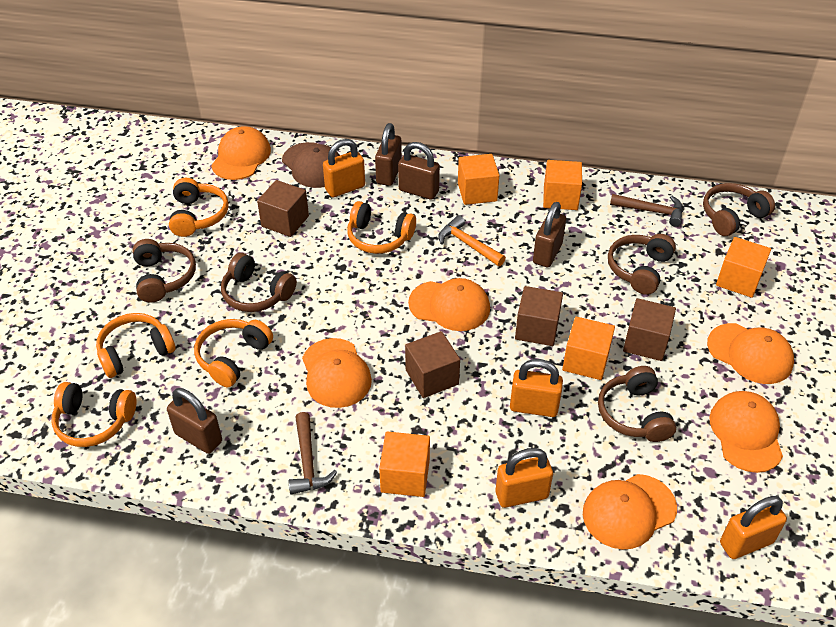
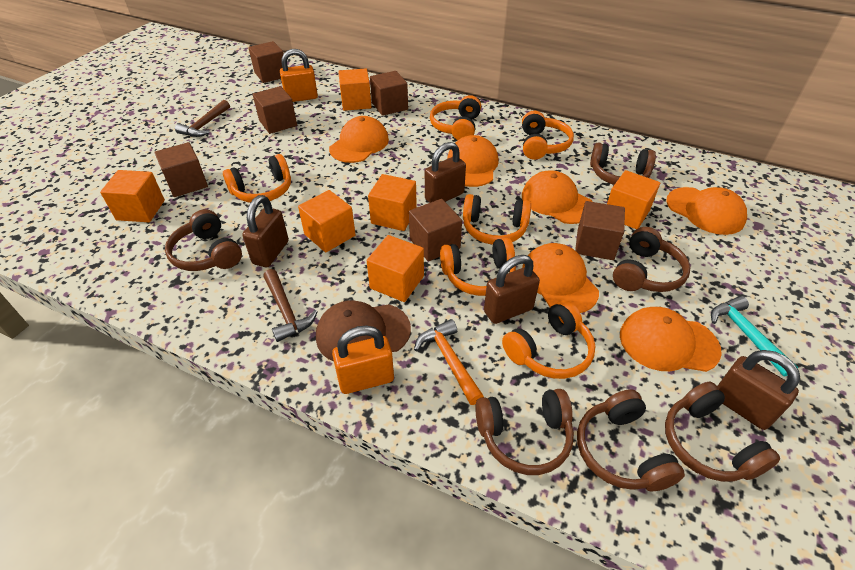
brown cube: 4 -> 6
brown headphones: 5 -> 6
orange cube: 5 -> 6
orange headphones: 5 -> 6
orange padlock: 4 -> 2
turquoise hammer: 0 -> 1

